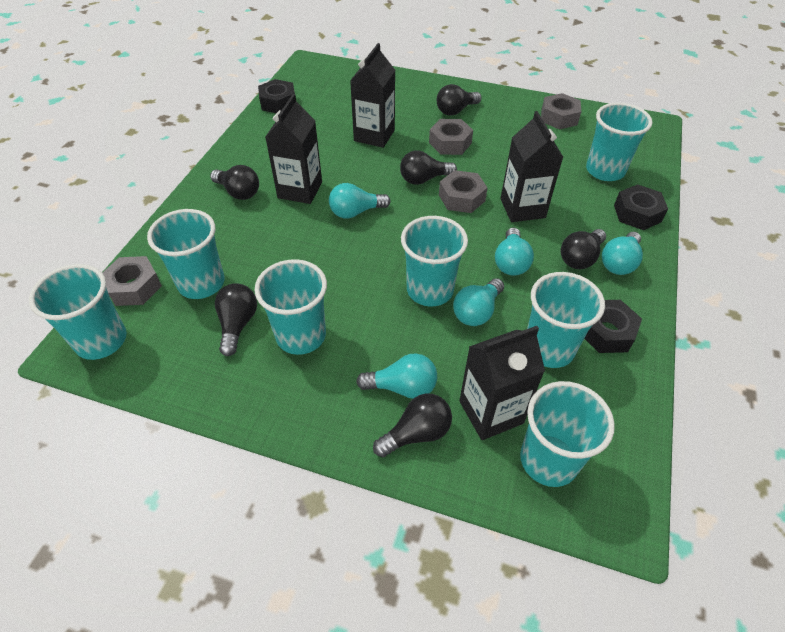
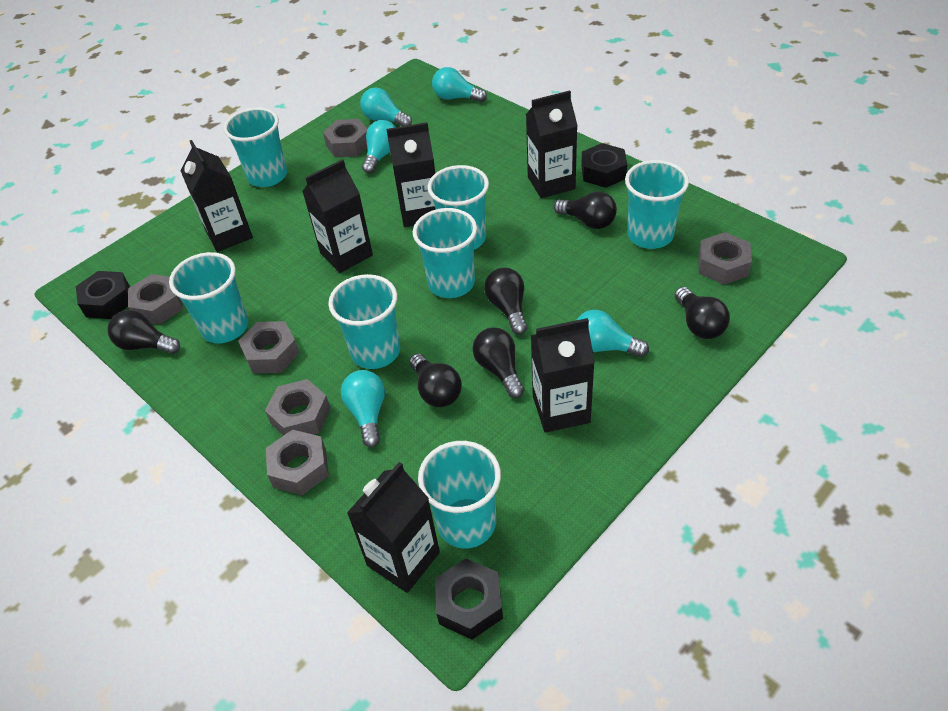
black carton: 4 -> 6
grey nut: 4 -> 6

